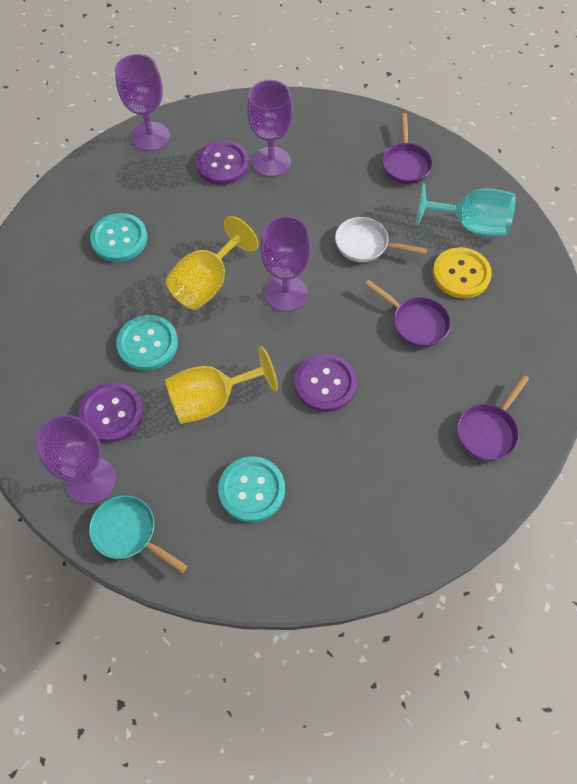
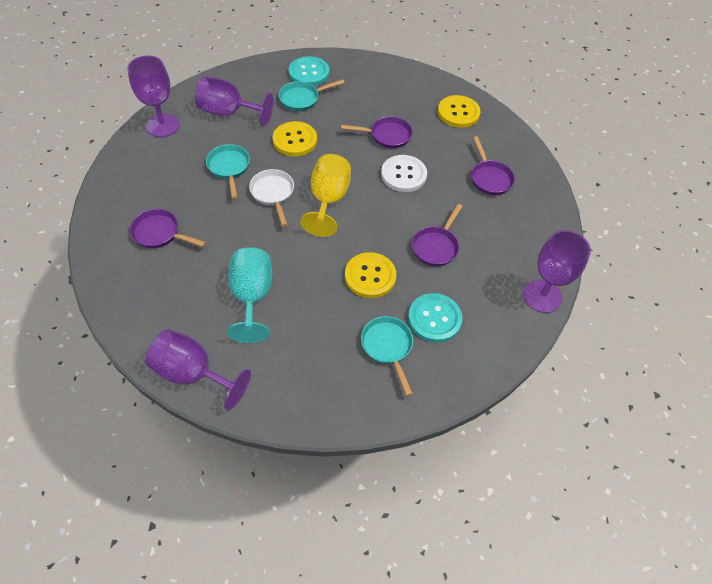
purple button: 3 -> 0
purple pan: 3 -> 4
turquoise button: 3 -> 2
turquoise pan: 1 -> 3
white button: 0 -> 1
yellow button: 1 -> 3
yellow goblet: 2 -> 1

